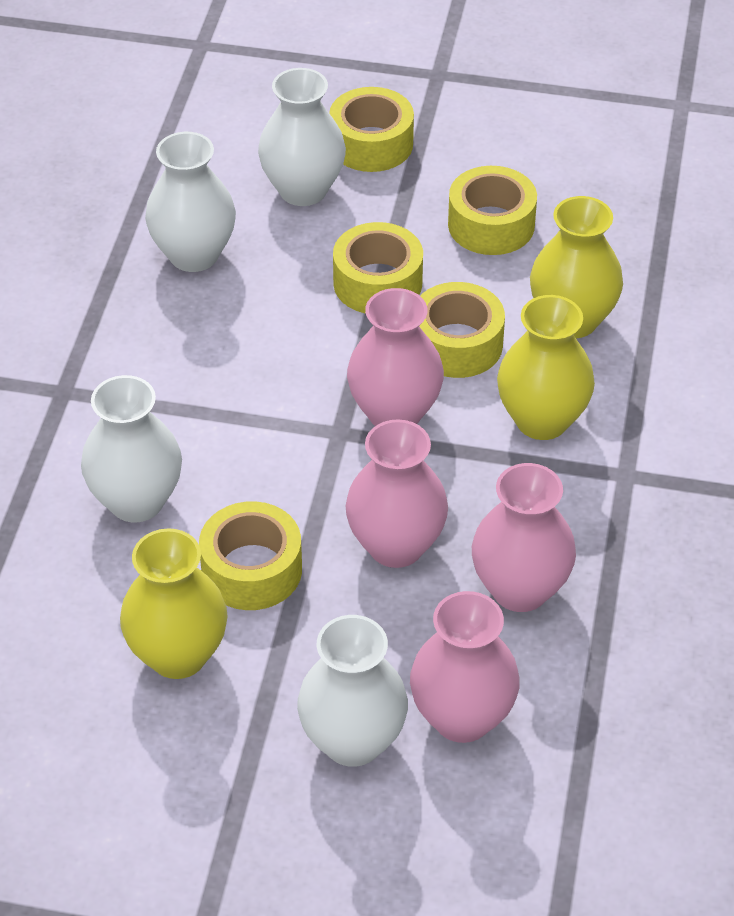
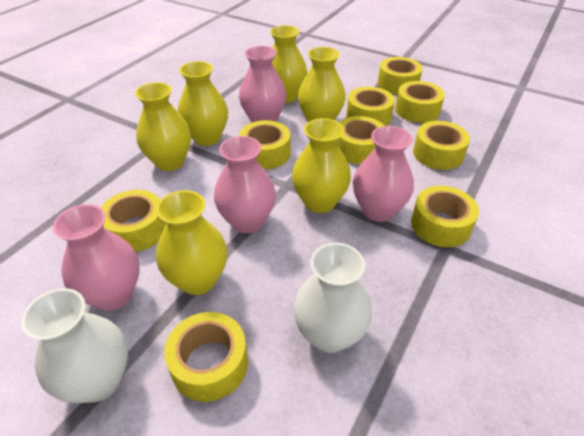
white vase: 4 -> 2
yellow tape: 5 -> 9
yellow vase: 3 -> 6

